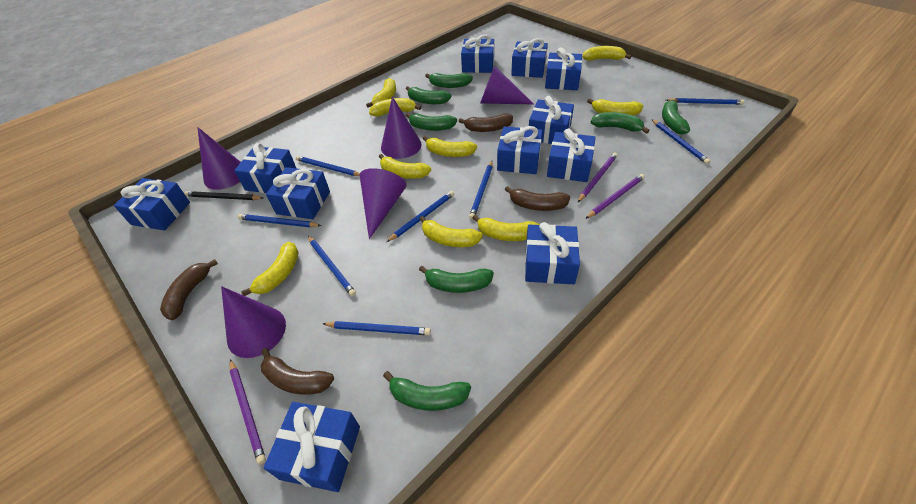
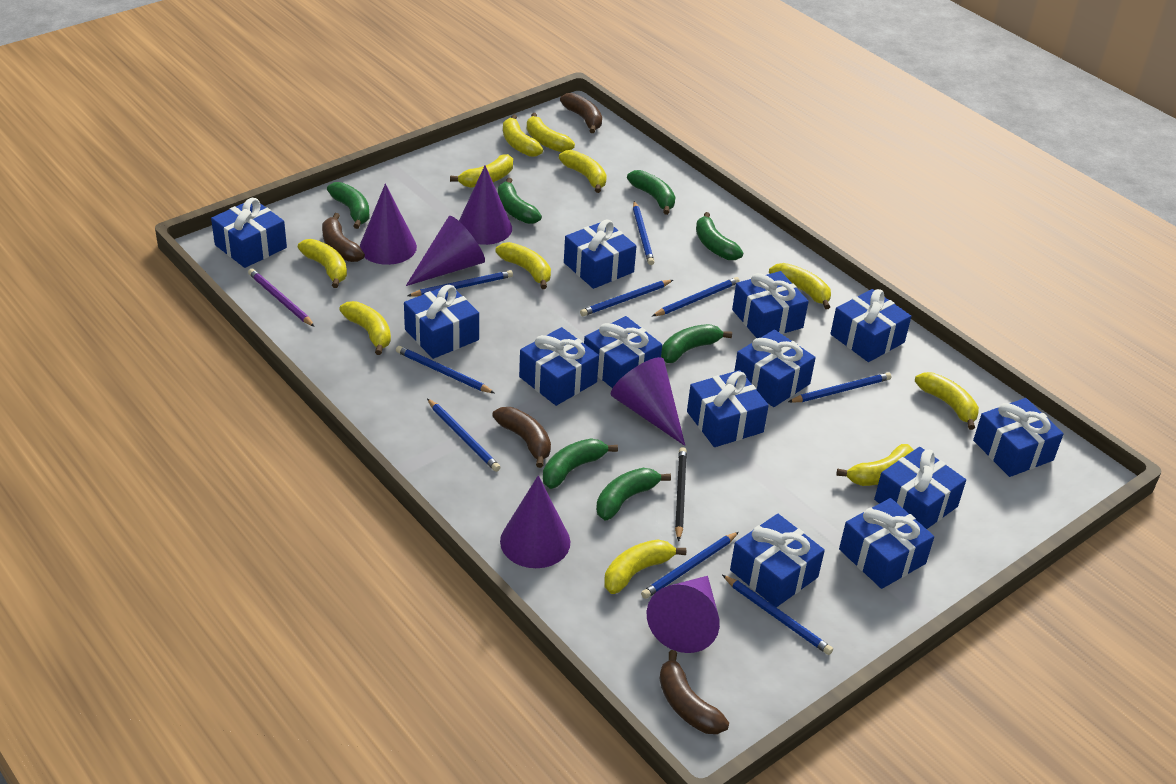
blue gift: 11 -> 13
blue pencil: 8 -> 9
purple cone: 5 -> 6
purple pencil: 3 -> 1
yellow banana: 9 -> 11

